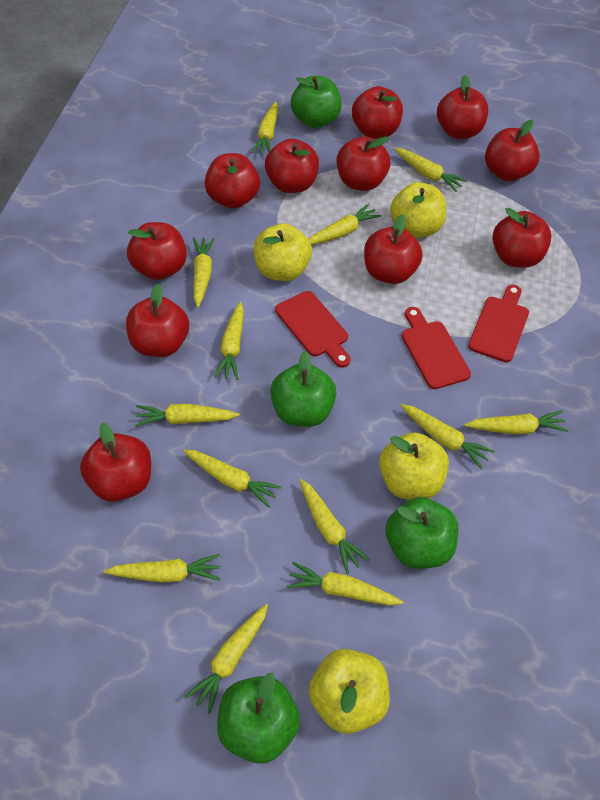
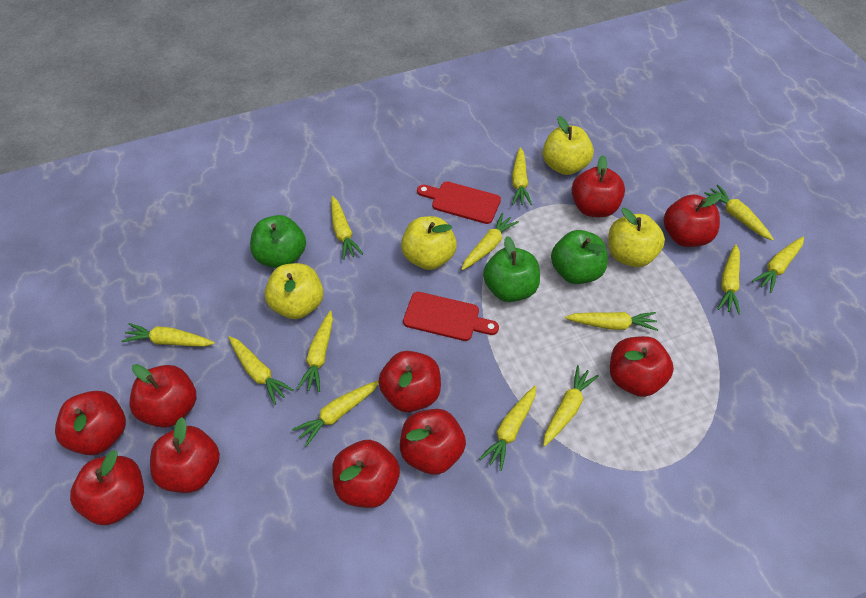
green apple: 4 -> 3
red apple: 11 -> 10
red cutting board: 3 -> 2

